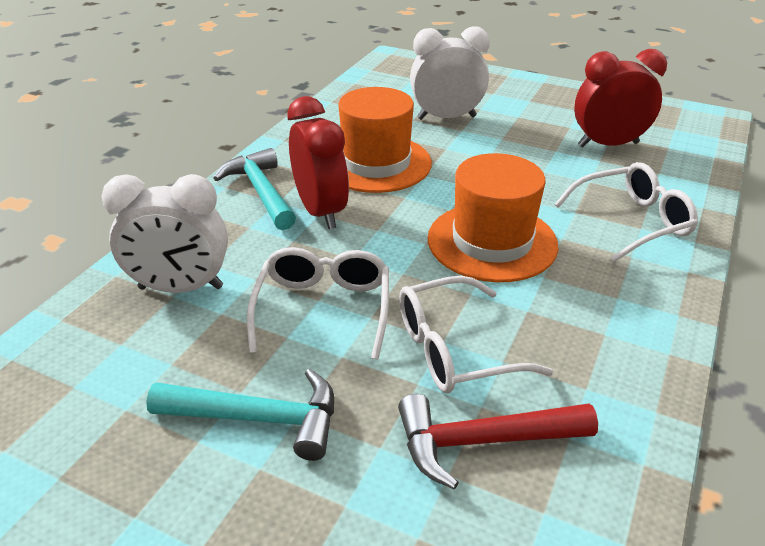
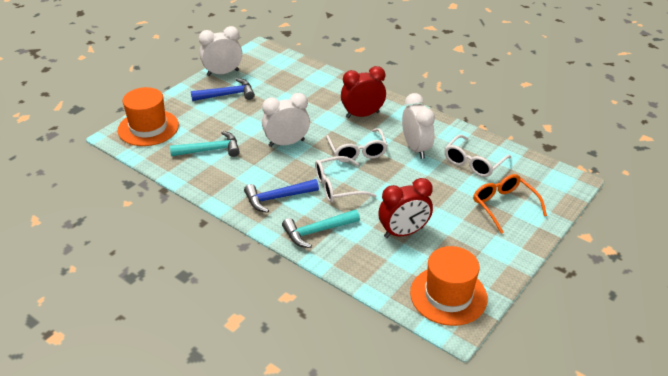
blue hammer: 0 -> 2
orange glasses: 0 -> 1
red hammer: 1 -> 0
white clock: 2 -> 3

